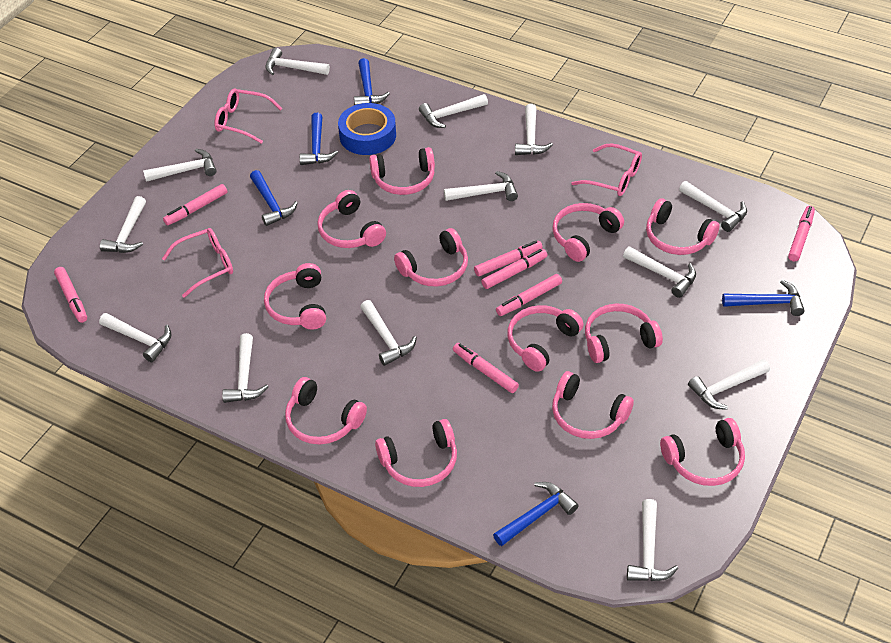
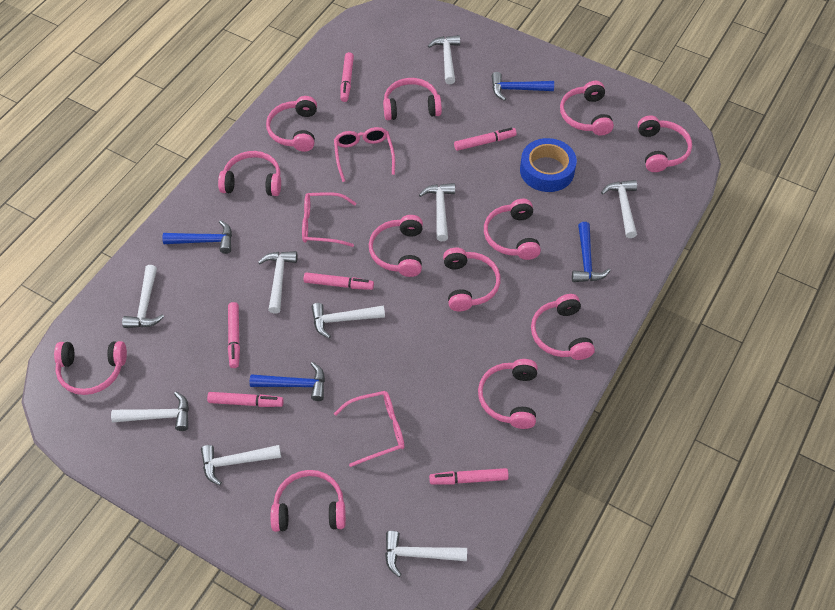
blue hammer: 5 -> 4
pink marker: 7 -> 6
white hammer: 13 -> 9

